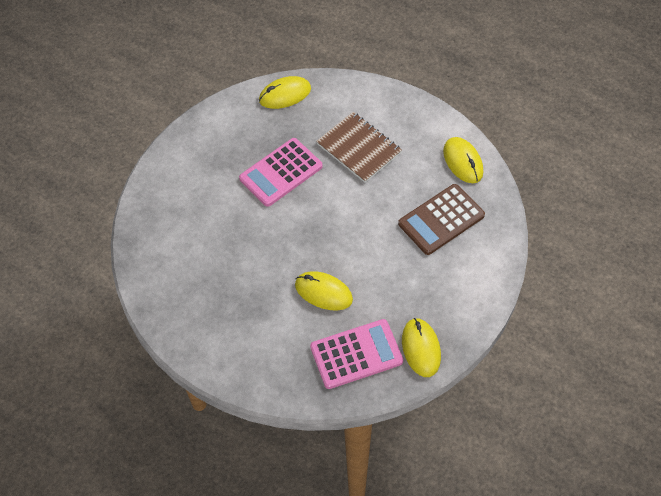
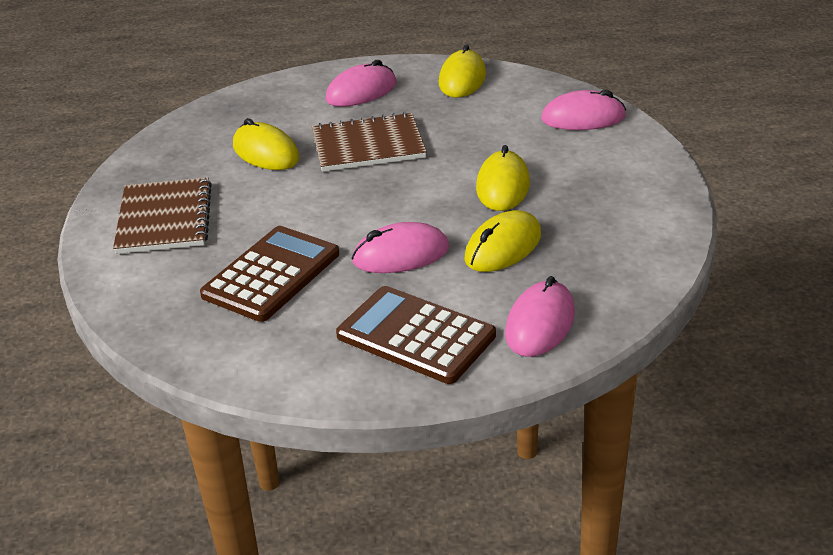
brown calculator: 1 -> 2
brown notebook: 1 -> 2
pink calculator: 2 -> 0
pink mouse: 0 -> 4

